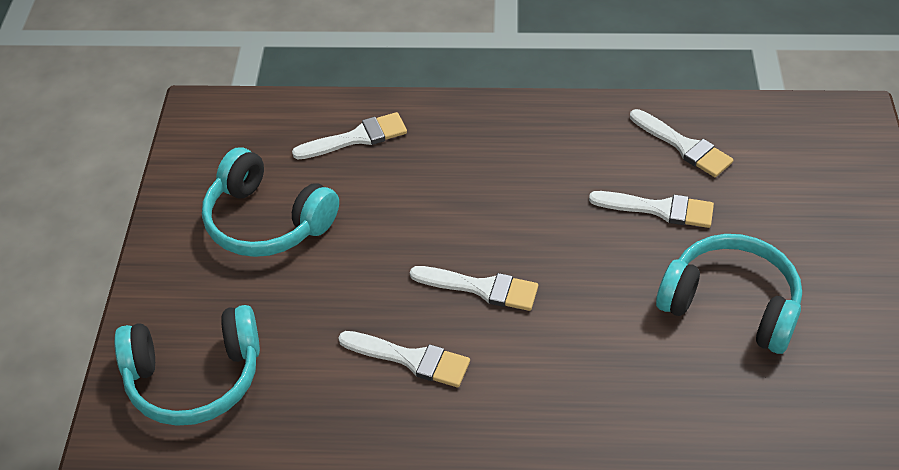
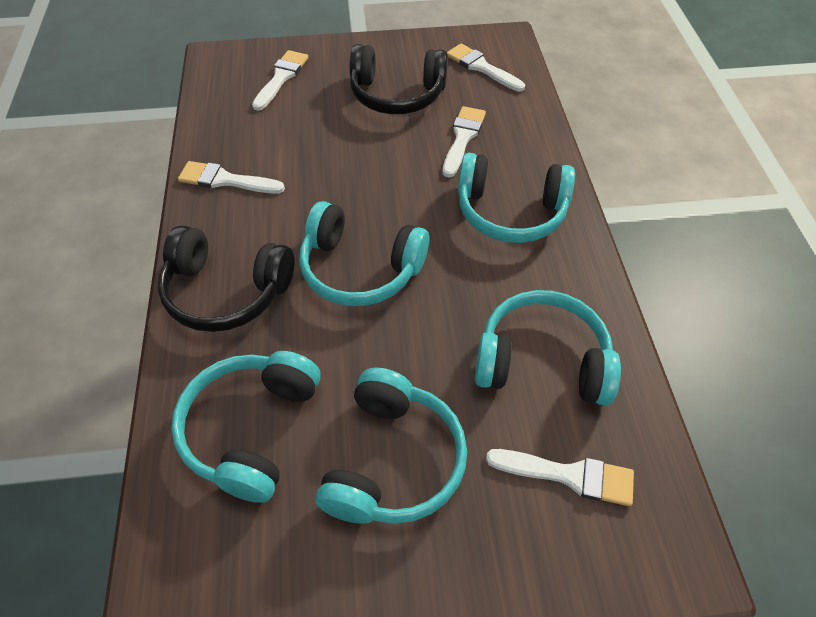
black headphones: 0 -> 2
turquoise headphones: 3 -> 5

